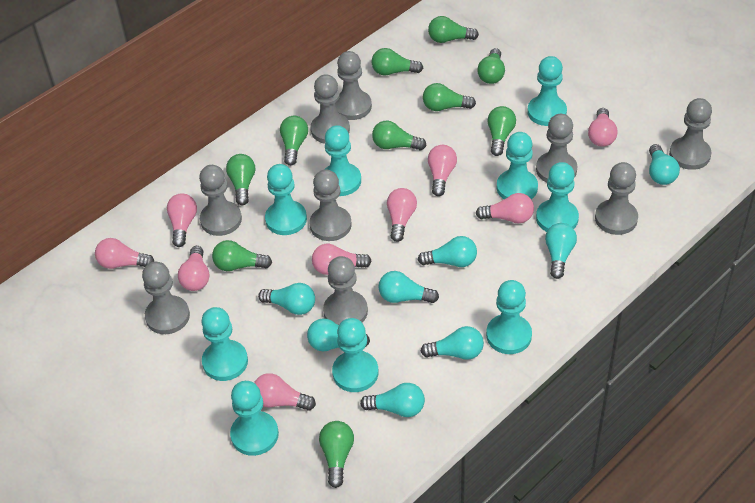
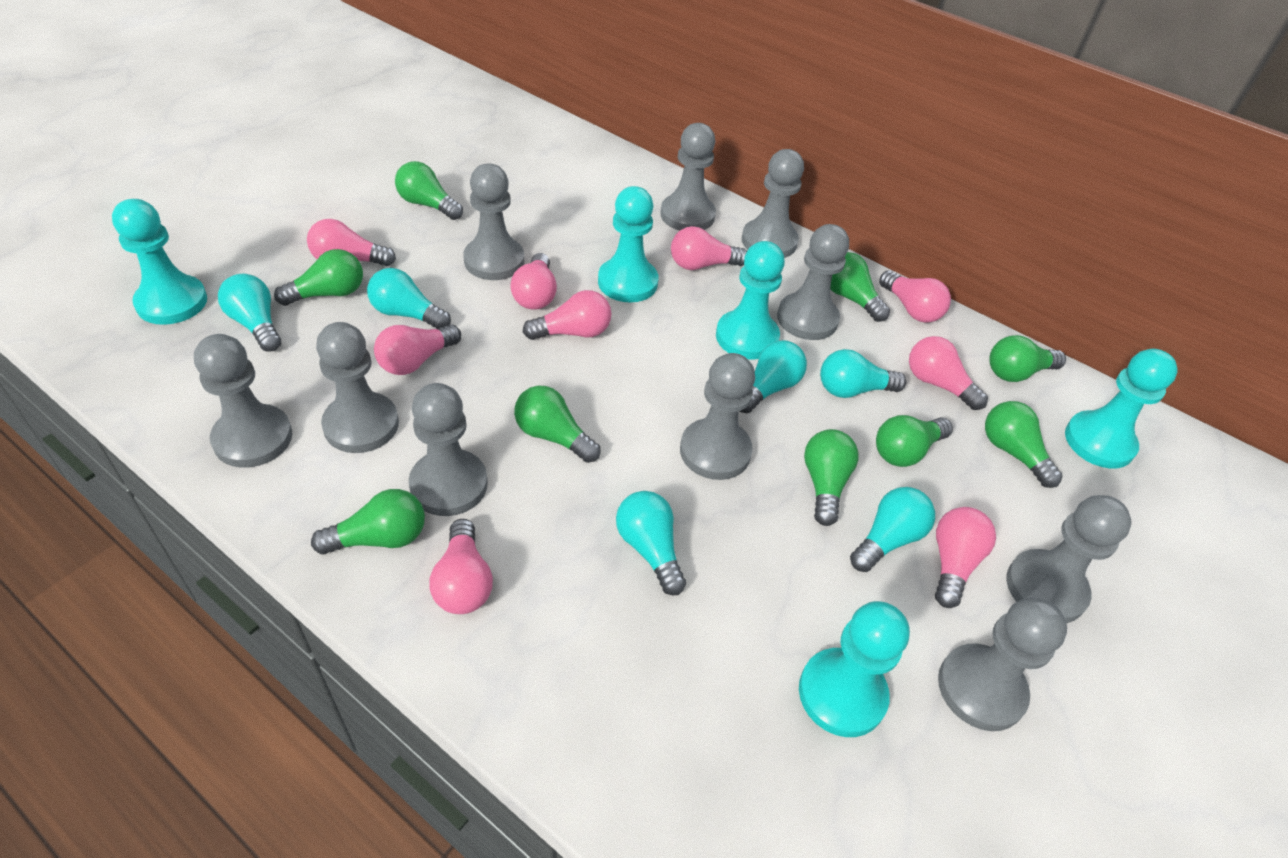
green light bulb: 10 -> 9
grey pawn: 9 -> 10
turquoise light bulb: 8 -> 6
turquoise pawn: 9 -> 5

